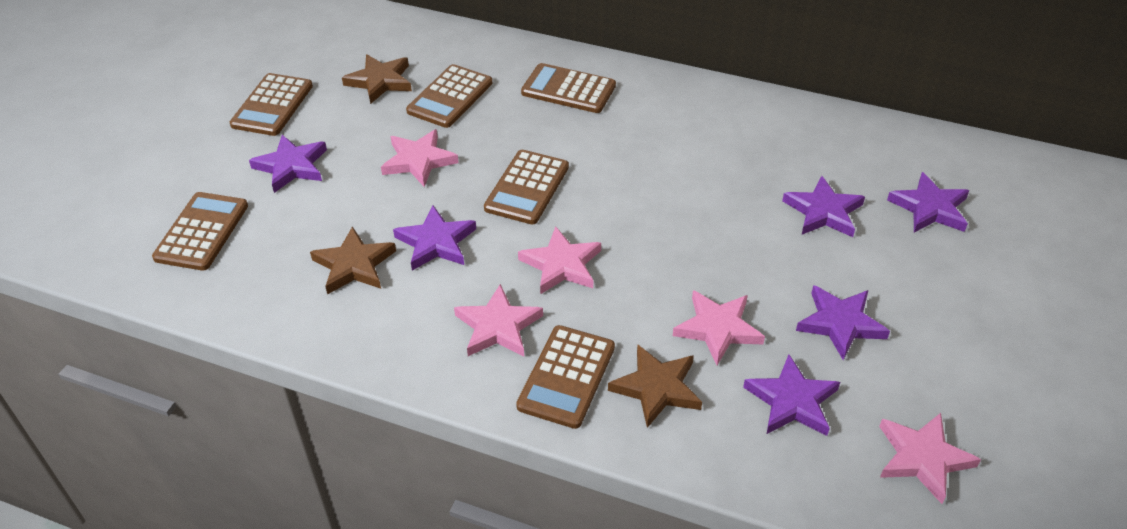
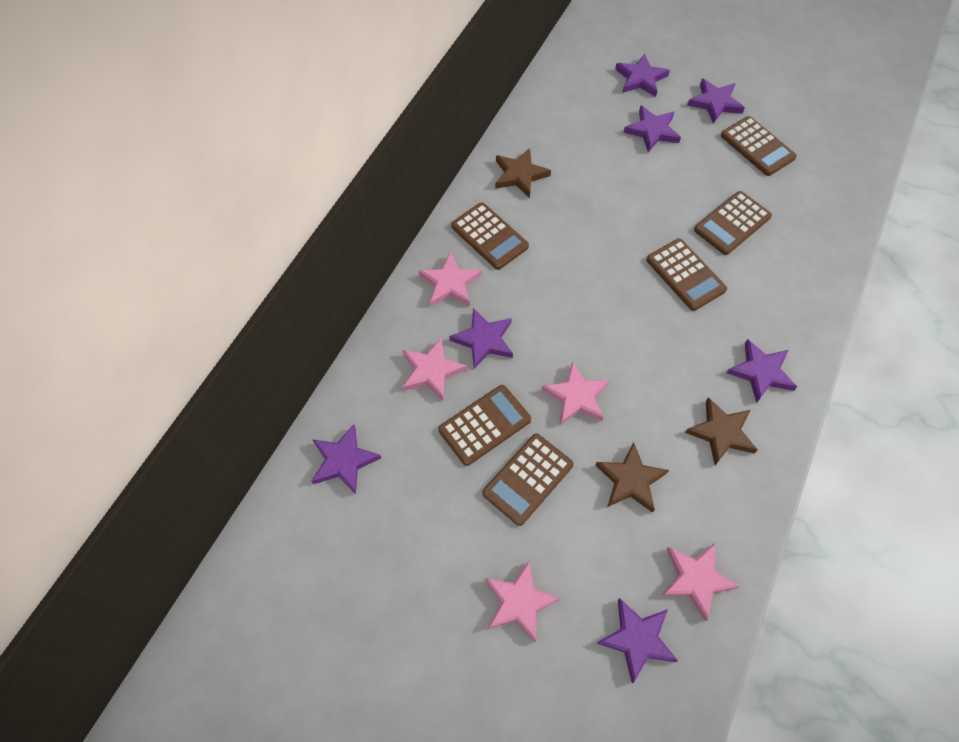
purple star: 6 -> 7

